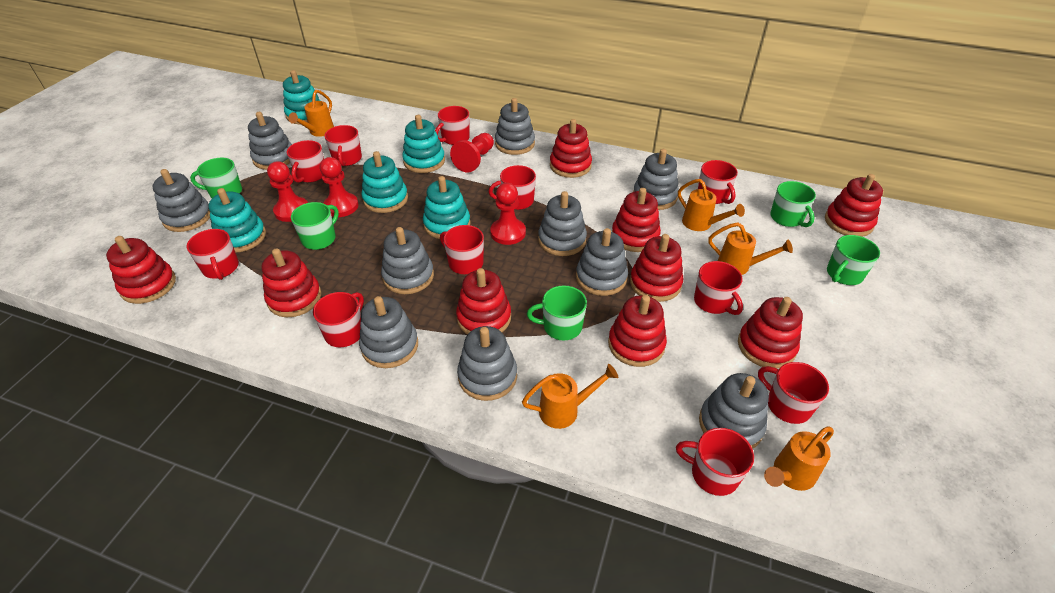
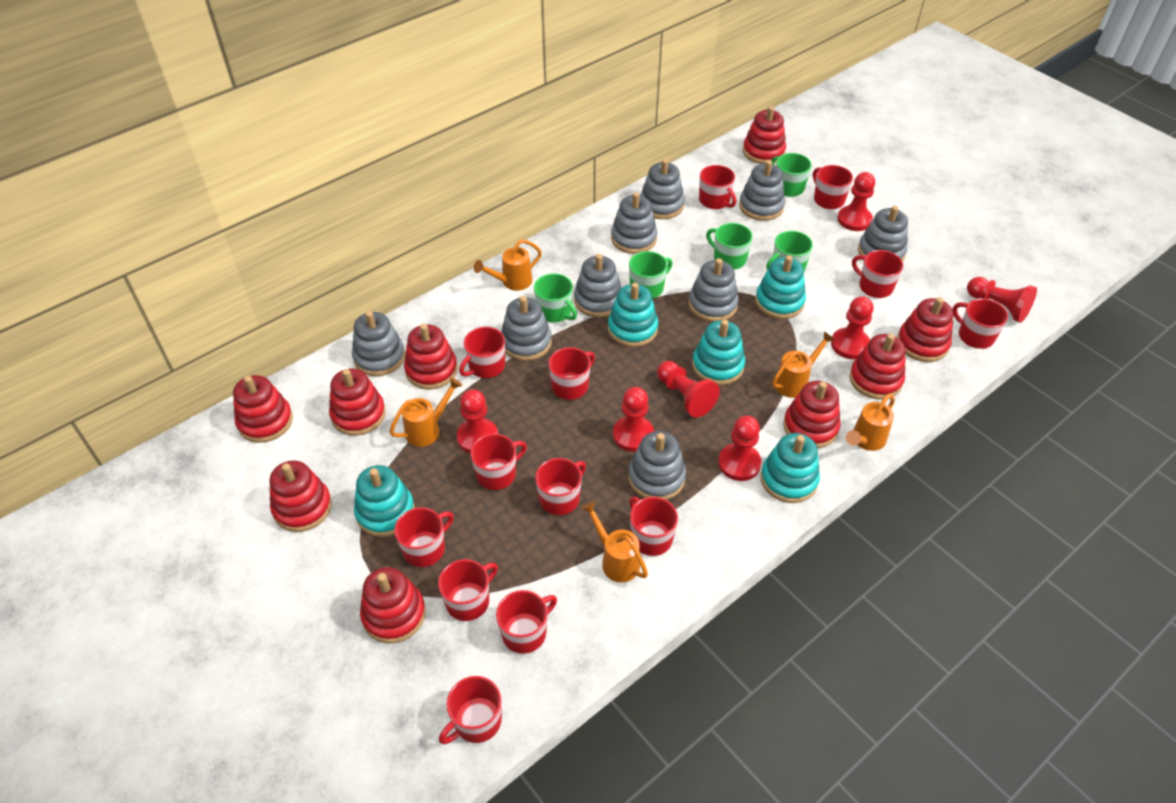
grey stacking toy: 10 -> 9
red mug: 11 -> 13
red pawn: 4 -> 7

